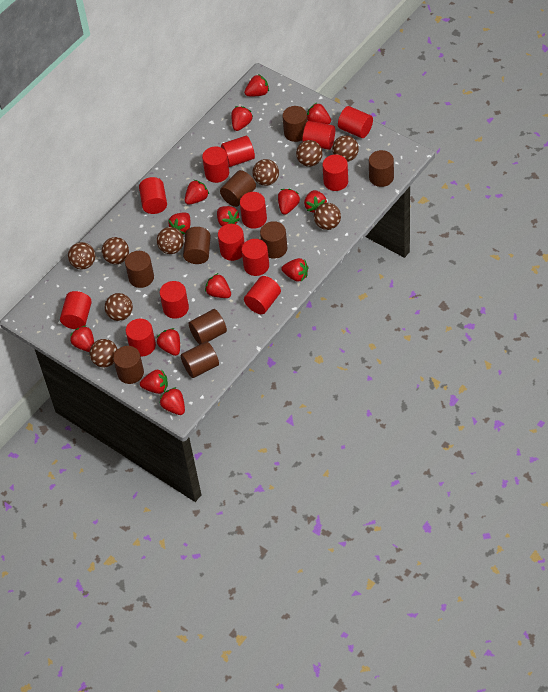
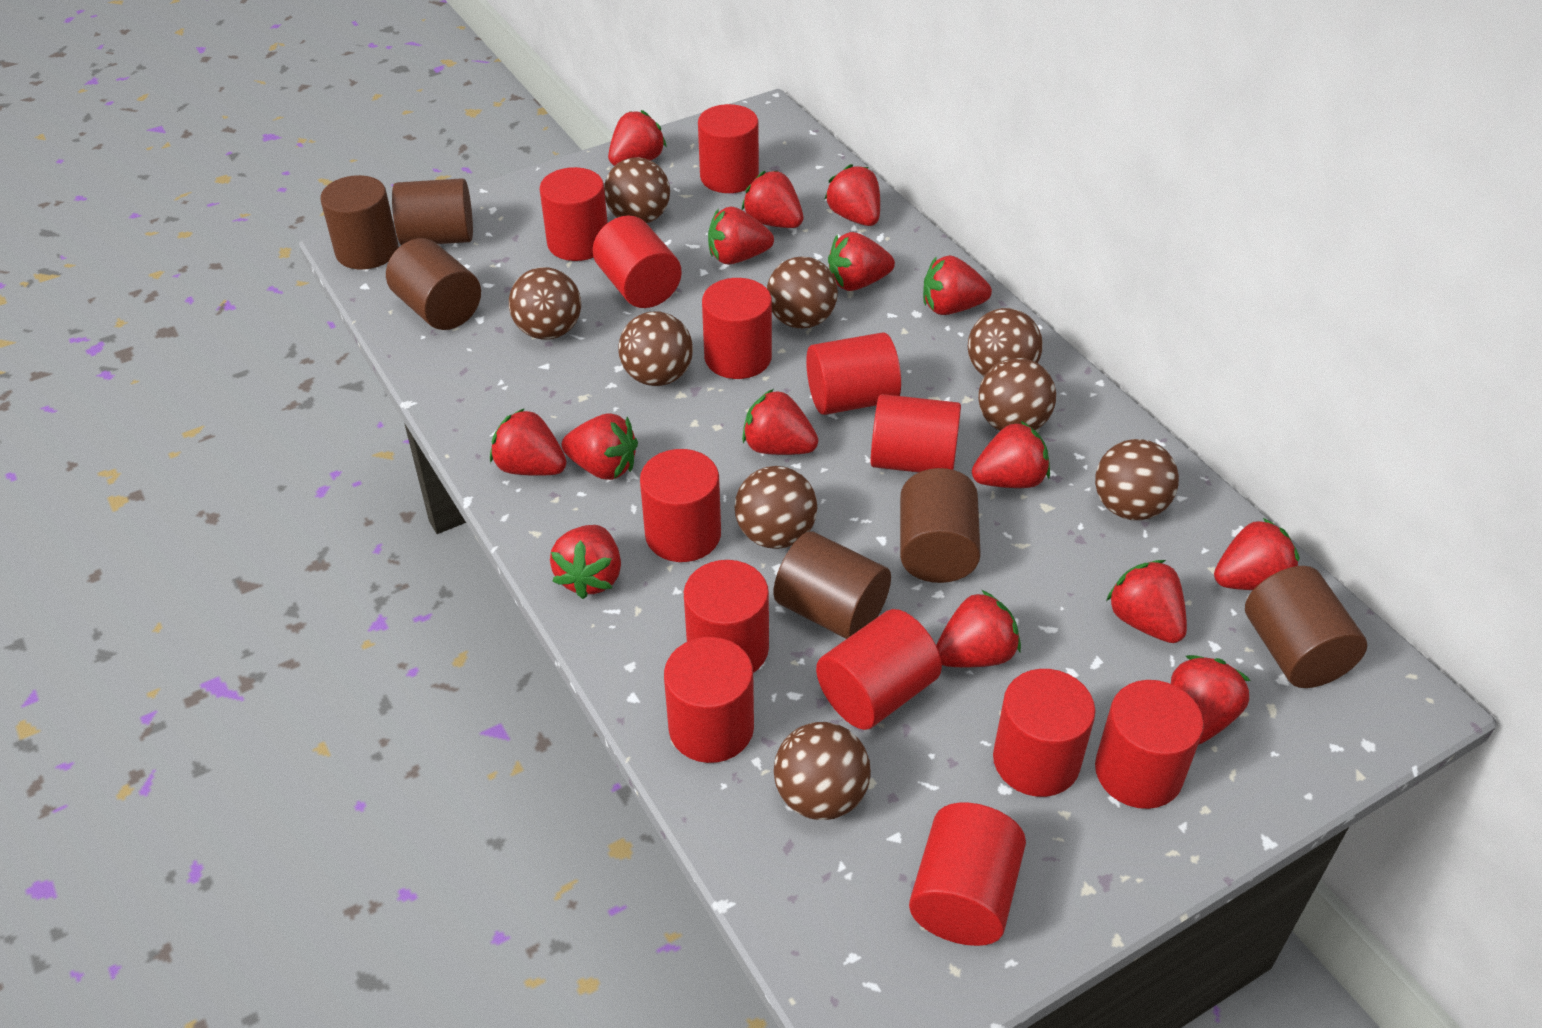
brown cylinder: 9 -> 6
red strawberry: 14 -> 15

